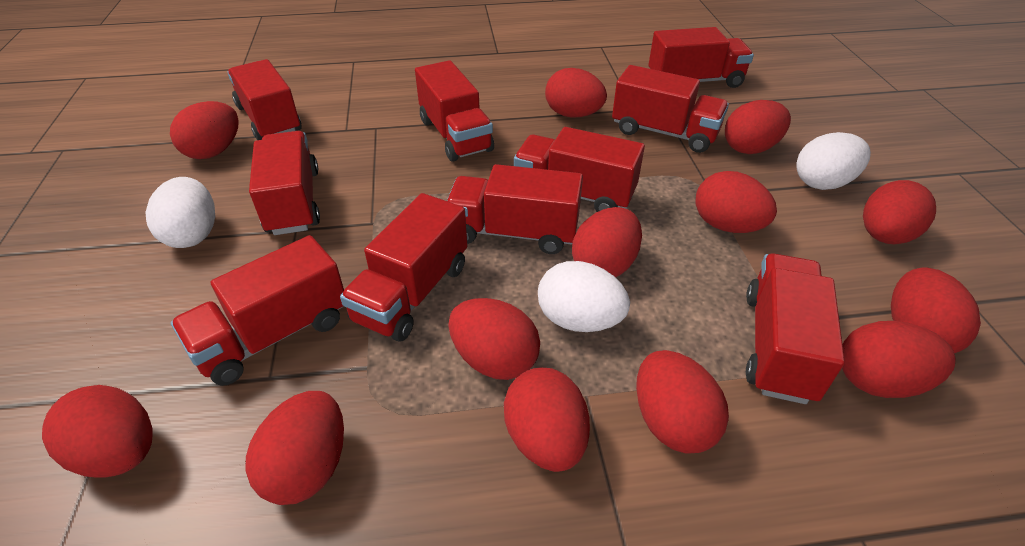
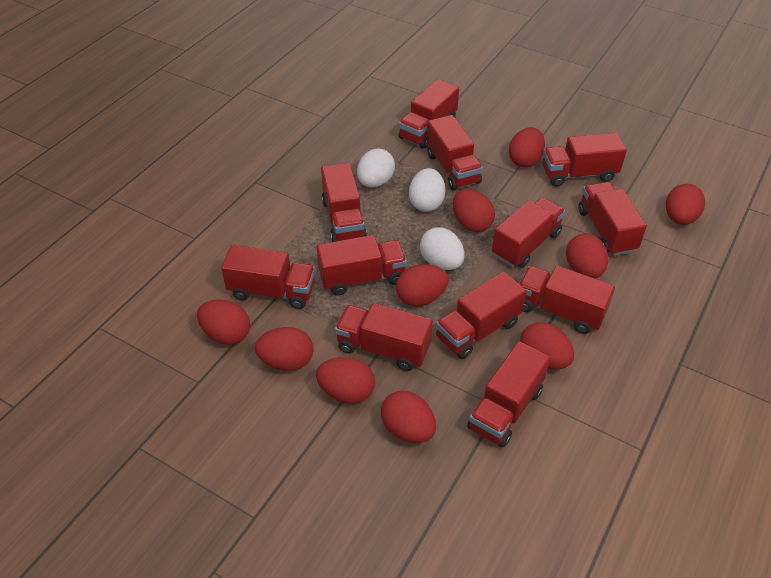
red egg: 13 -> 10
red truck: 10 -> 12

